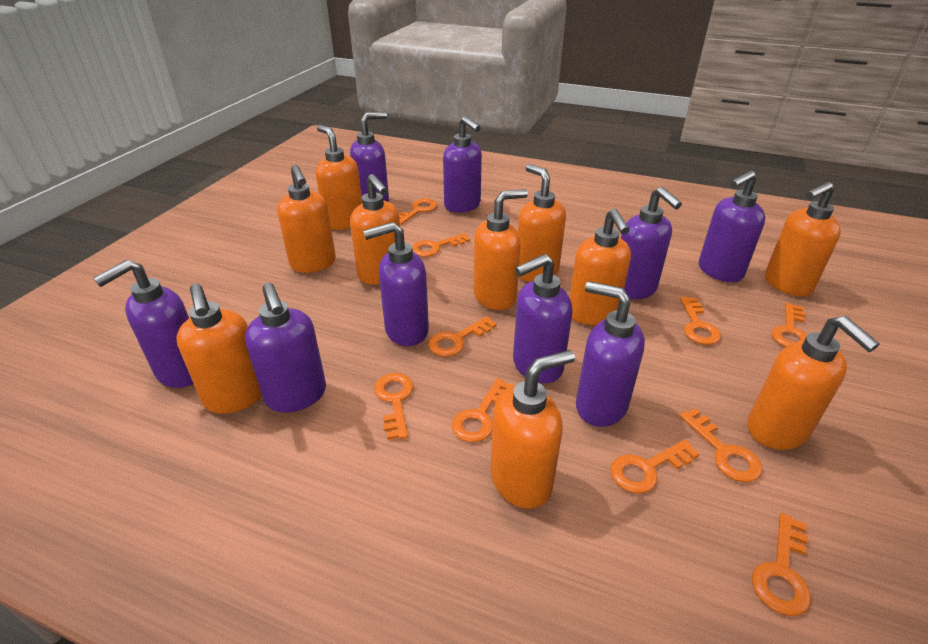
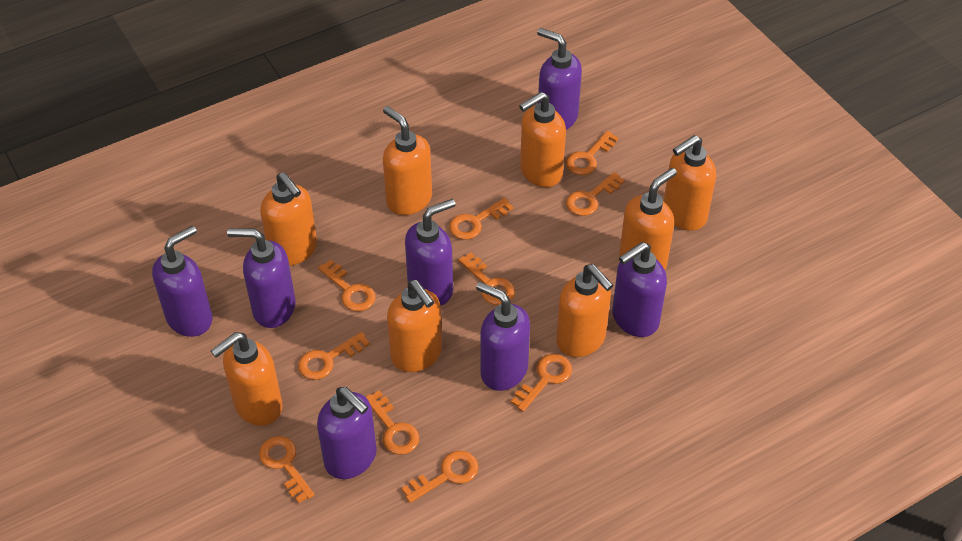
orange soap dispenser: 10 -> 8
purple soap dispenser: 9 -> 7

